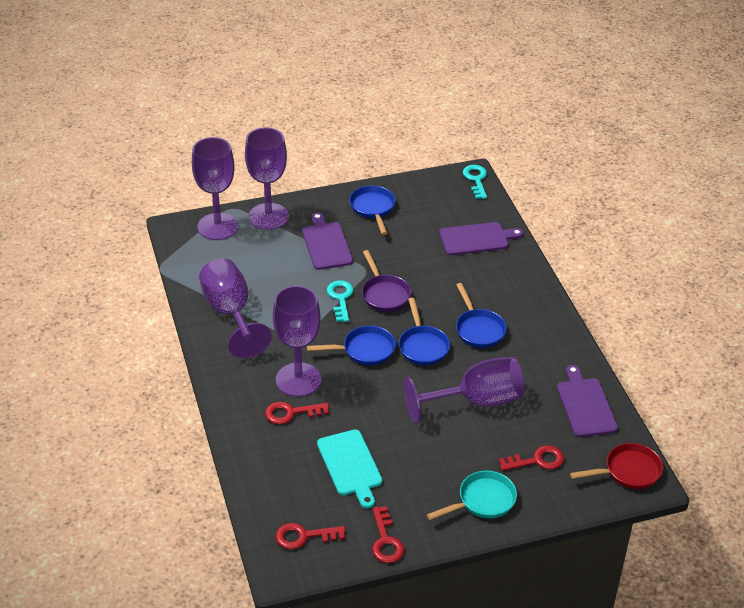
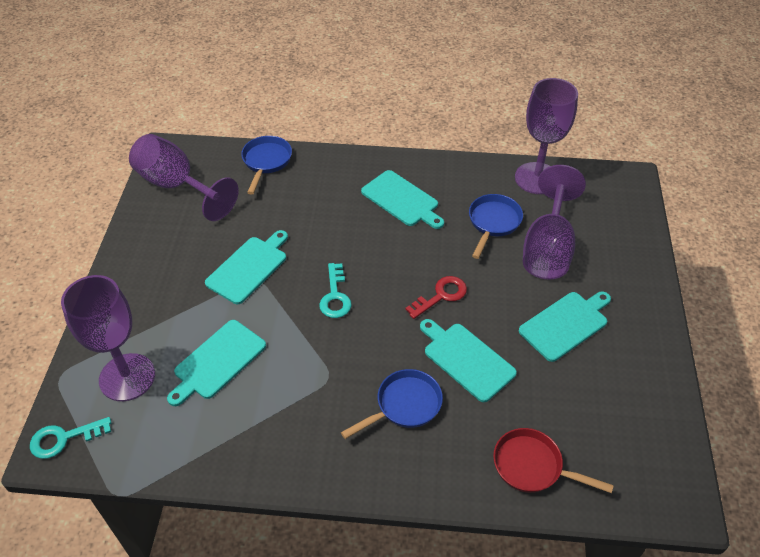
blue pan: 4 -> 3
purple cutting board: 3 -> 0
purple goblet: 5 -> 4
purple pan: 1 -> 0
red key: 4 -> 1
turquoise cutting board: 1 -> 5
turquoise pan: 1 -> 0

